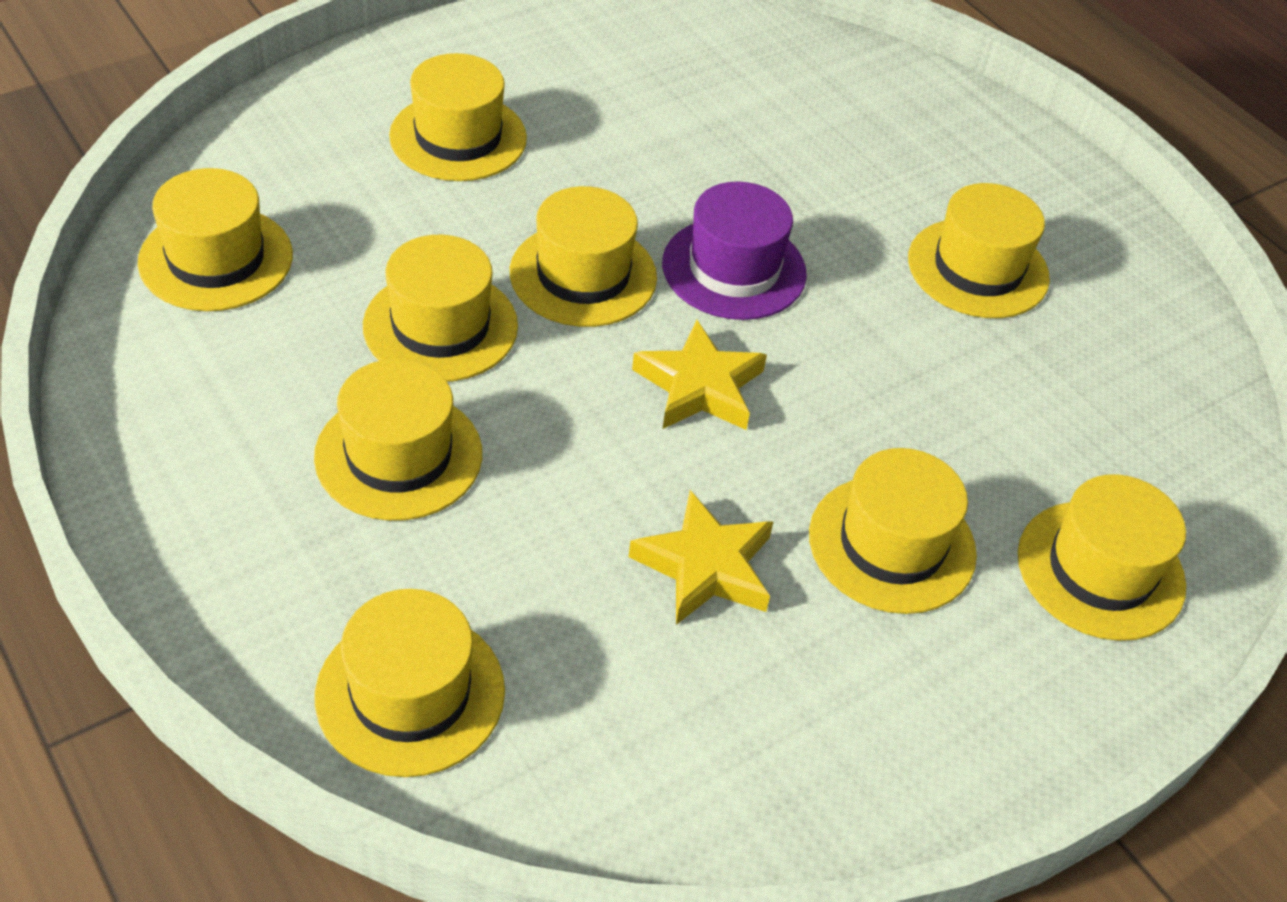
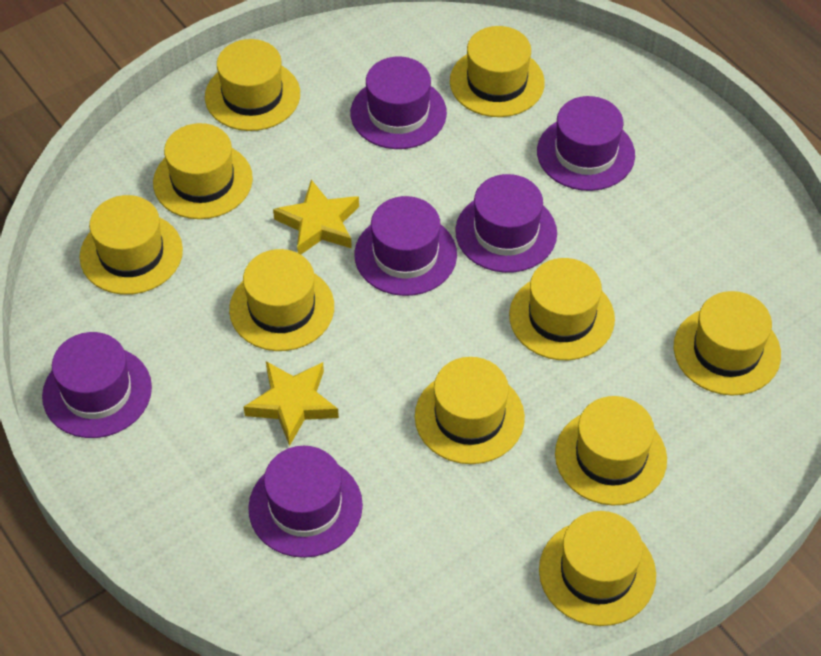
purple hat: 1 -> 6
yellow hat: 9 -> 10

